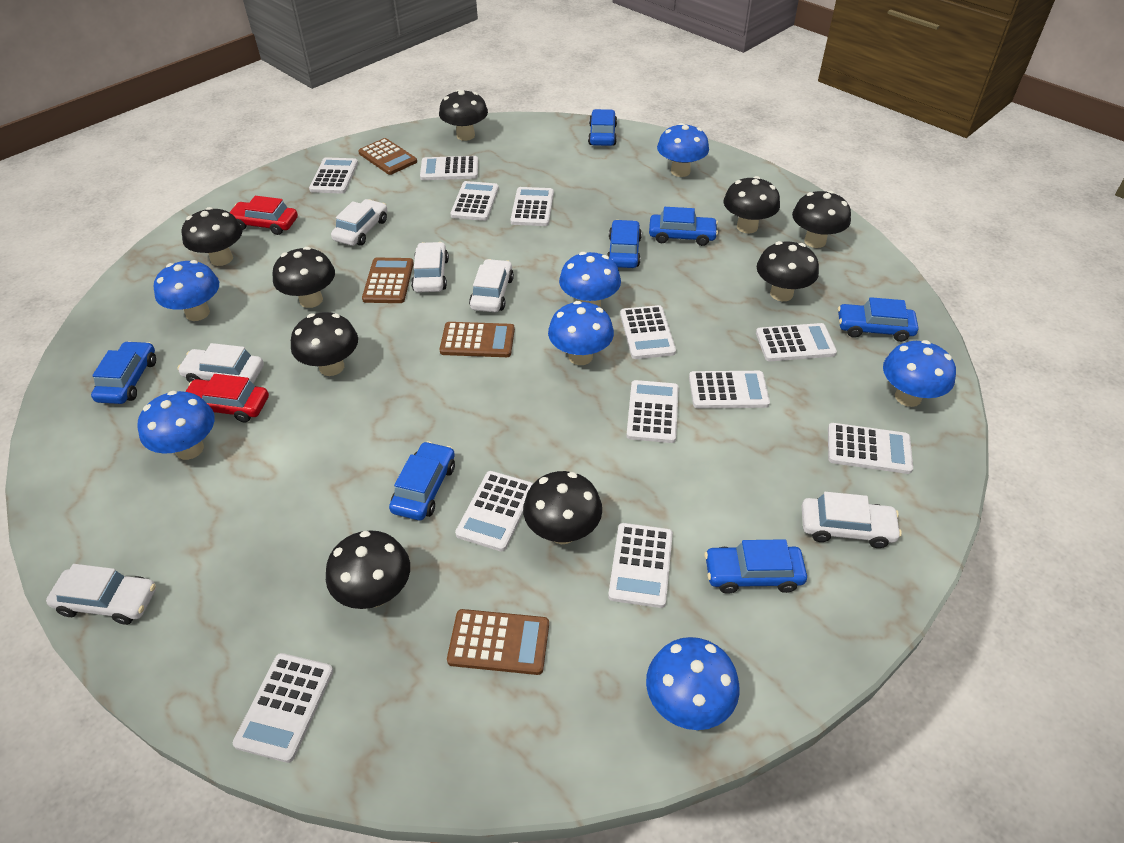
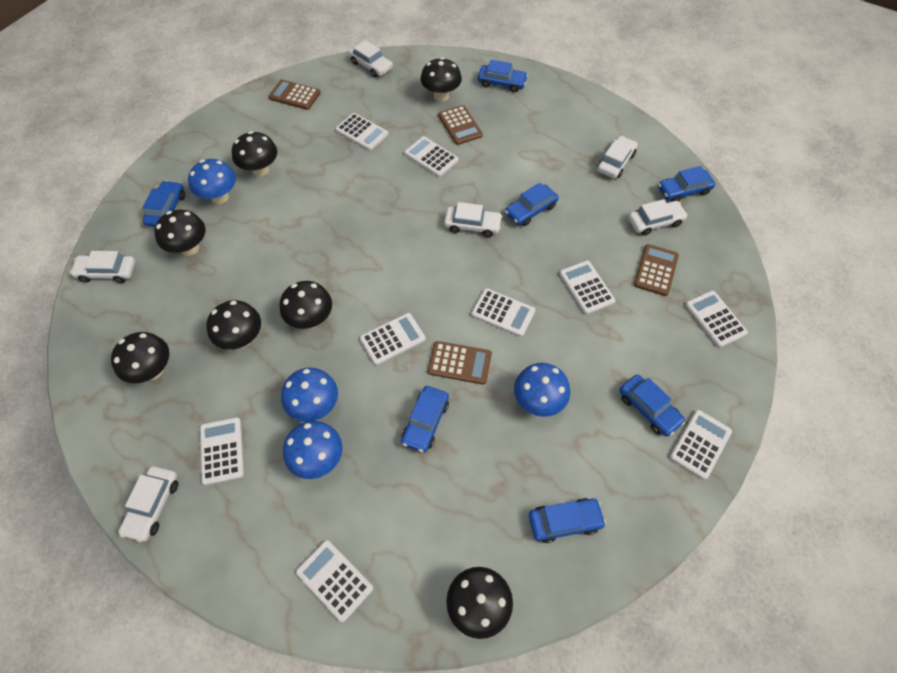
black mushroom: 9 -> 7
blue mushroom: 7 -> 4
red car: 2 -> 0
white calculator: 12 -> 9

